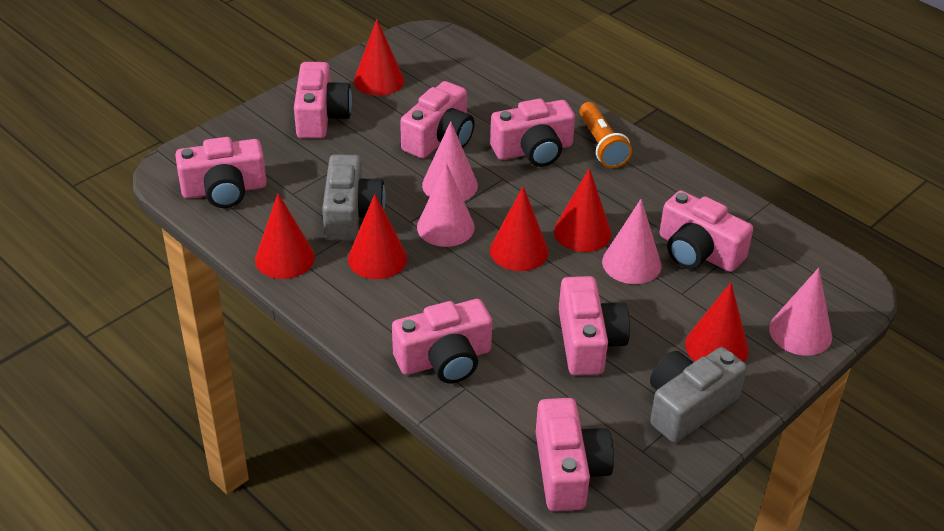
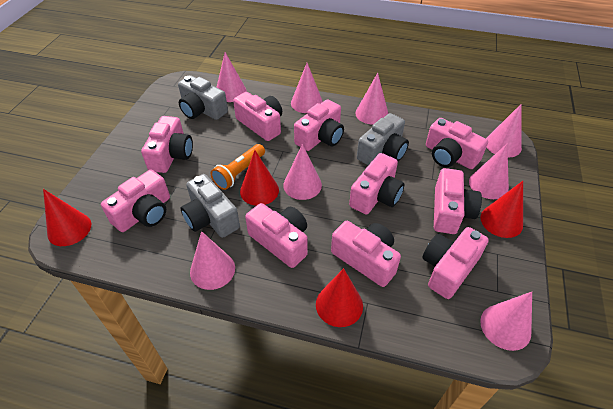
grey camera: 2 -> 3
pink camera: 8 -> 10
pink cone: 4 -> 8
red cone: 6 -> 4

